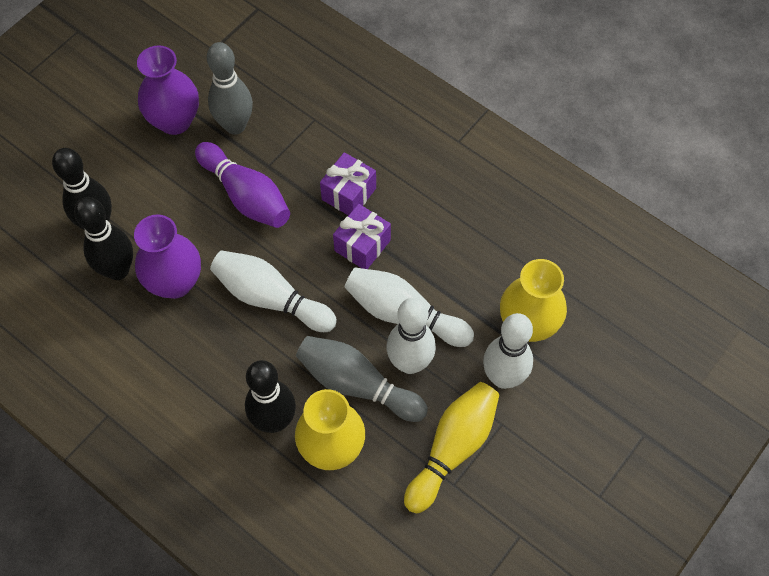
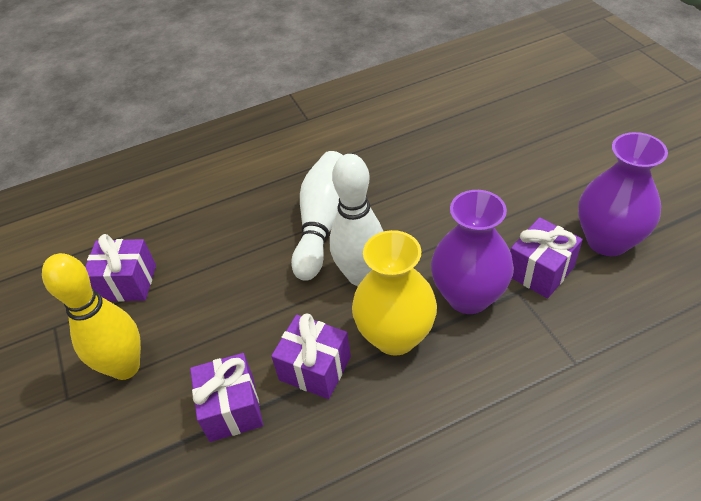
black bowling pin: 3 -> 0
grey bowling pin: 2 -> 0
purple bowling pin: 1 -> 0
purple gift: 2 -> 4
white bowling pin: 4 -> 2
yellow vase: 2 -> 1

